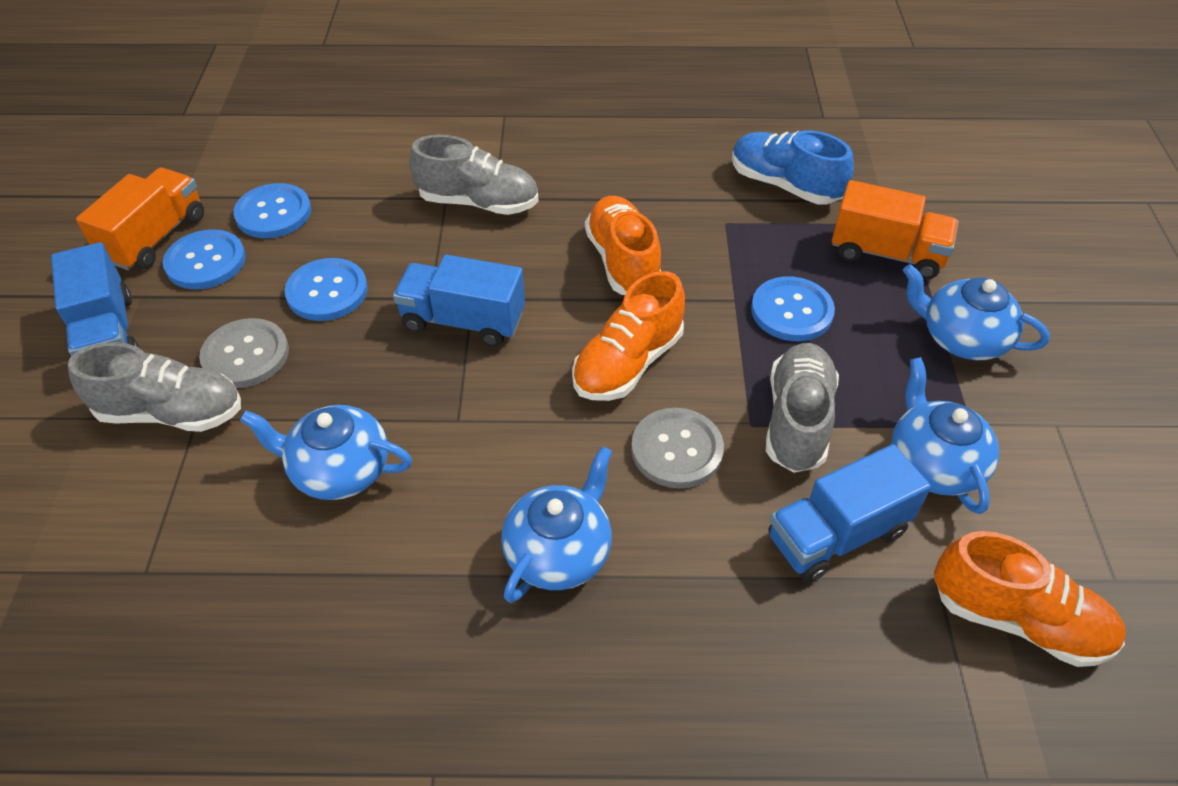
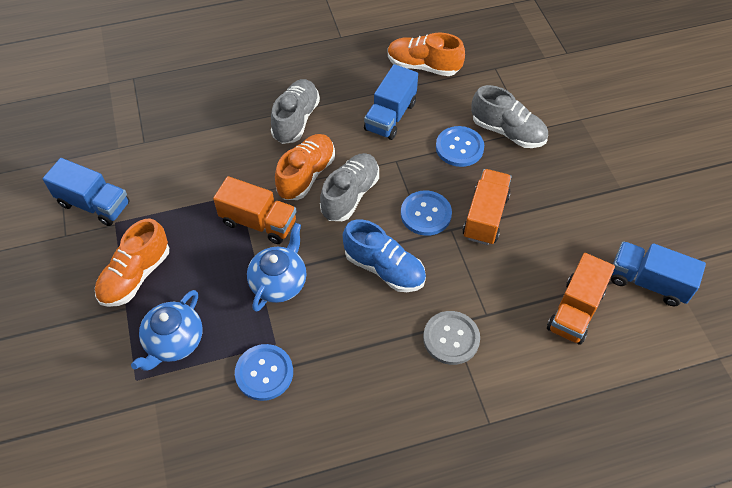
blue button: 4 -> 3
blue teapot: 4 -> 2
grey button: 2 -> 1
orange truck: 2 -> 3

